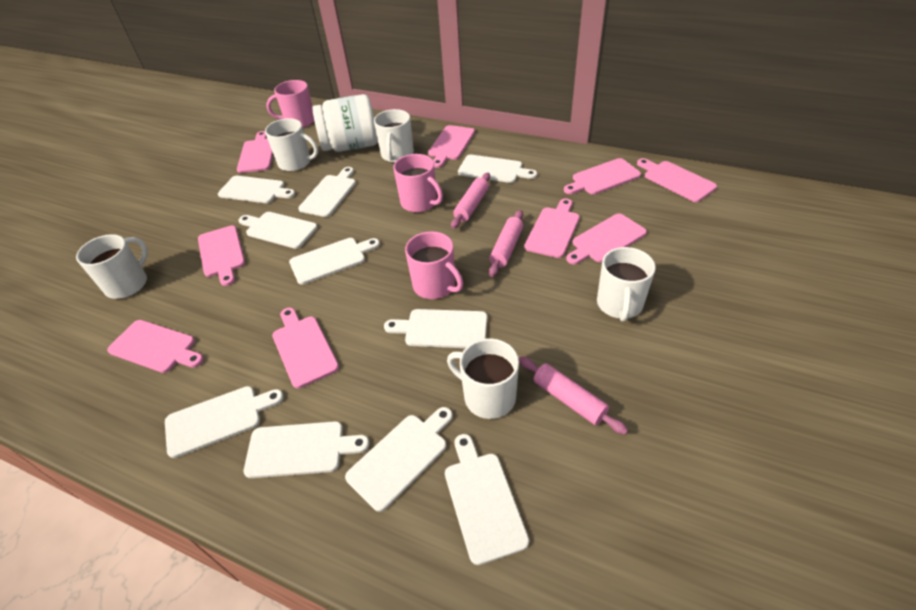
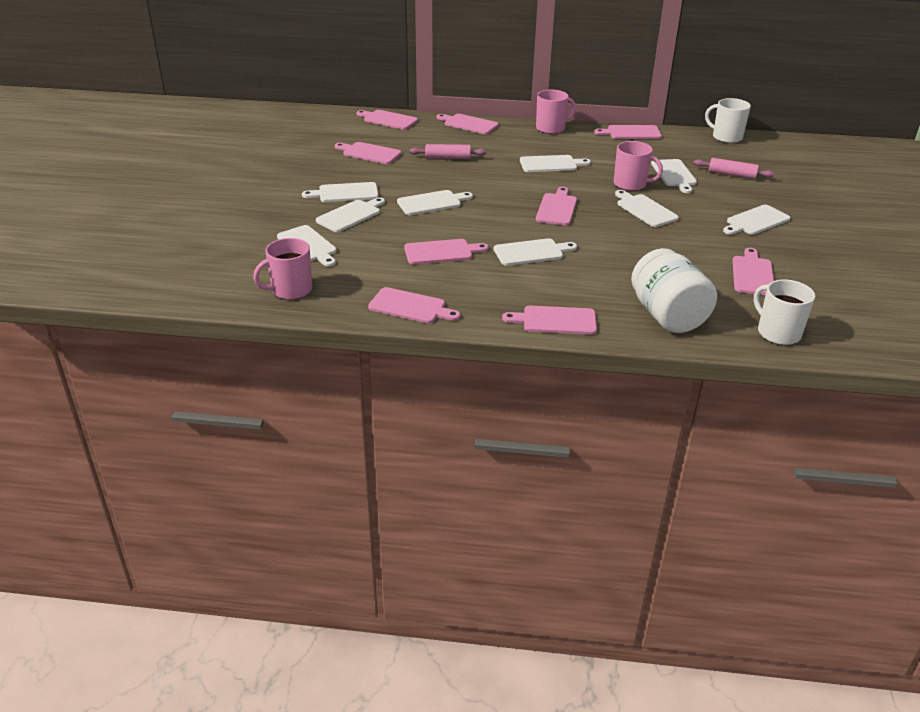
pink rolling pin: 3 -> 2
white cutting board: 10 -> 9
white mug: 5 -> 2

